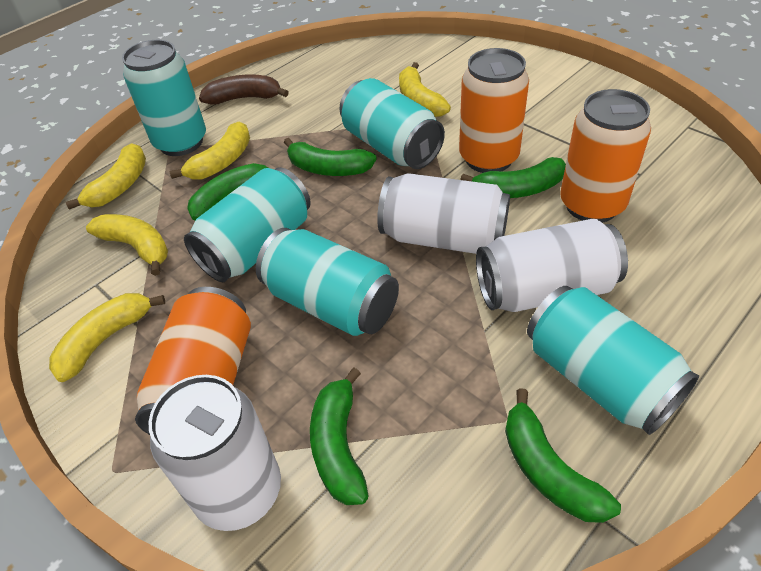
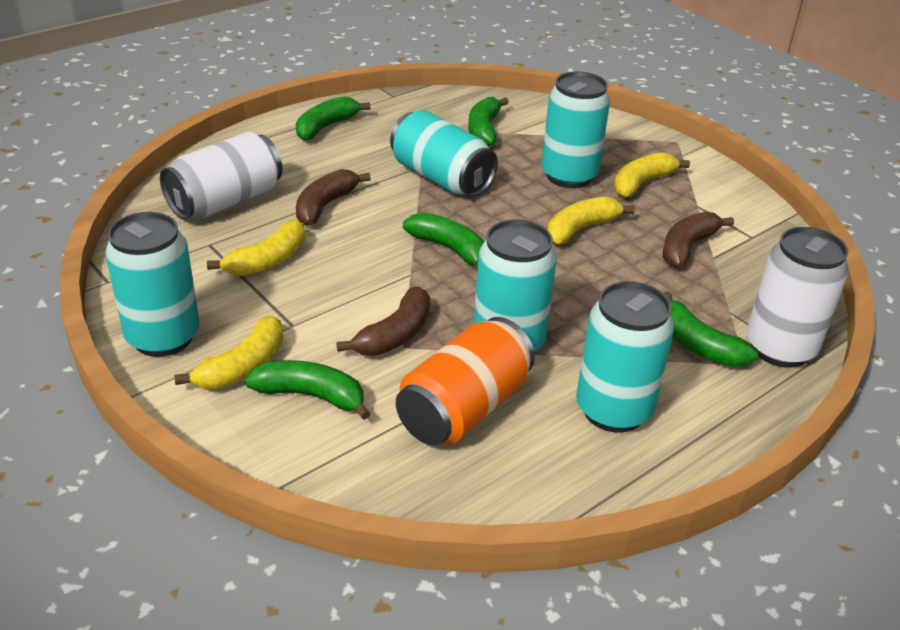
brown banana: 1 -> 3
orange can: 3 -> 1
white can: 3 -> 2
yellow banana: 5 -> 4

